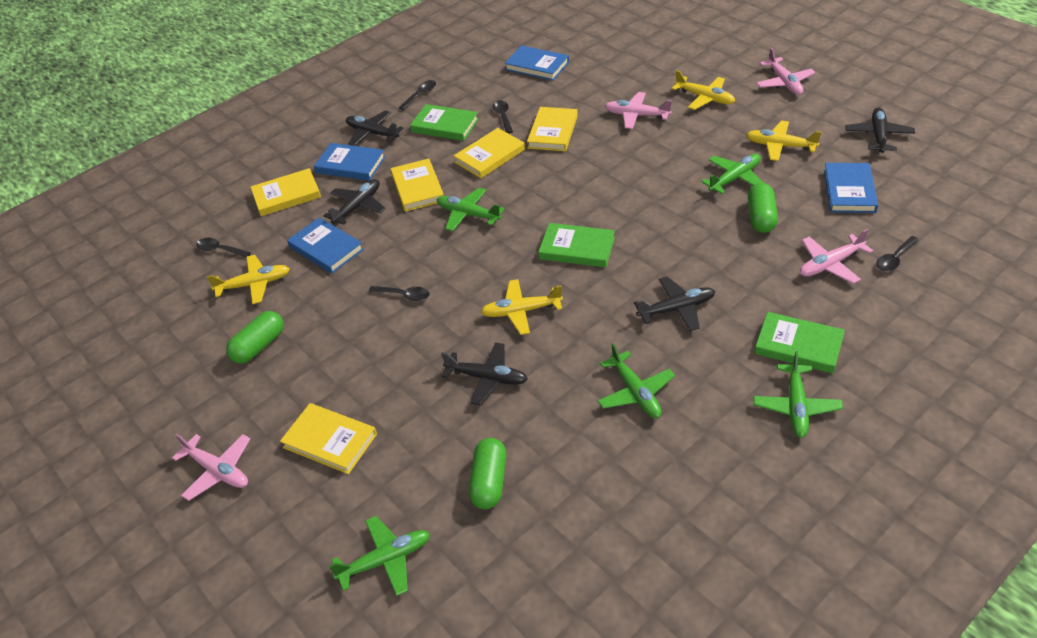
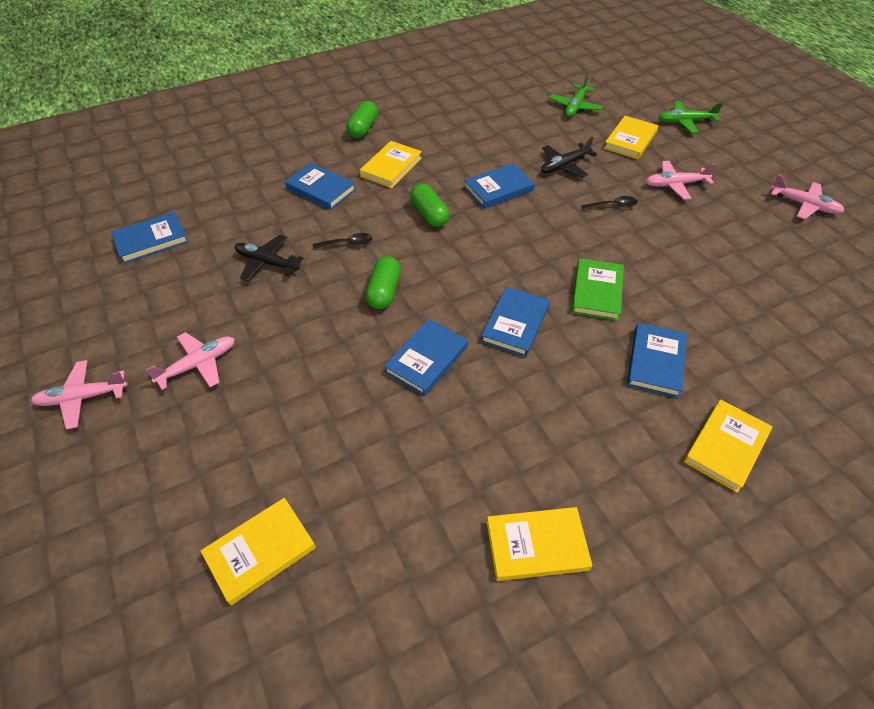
black plane: 5 -> 2
black spoon: 5 -> 2
blue book: 4 -> 6
green book: 3 -> 1
green plane: 5 -> 2
yellow plane: 4 -> 0

